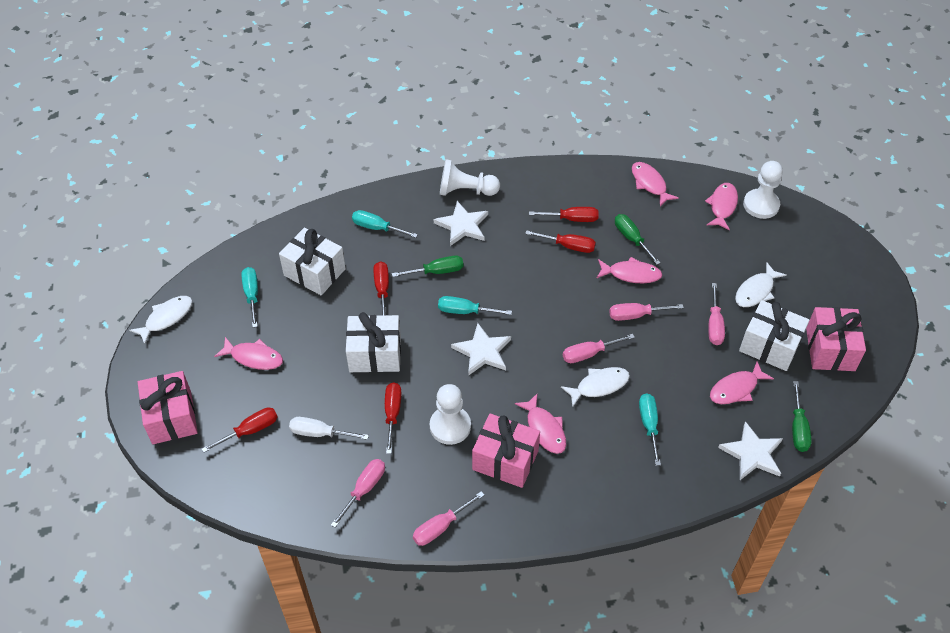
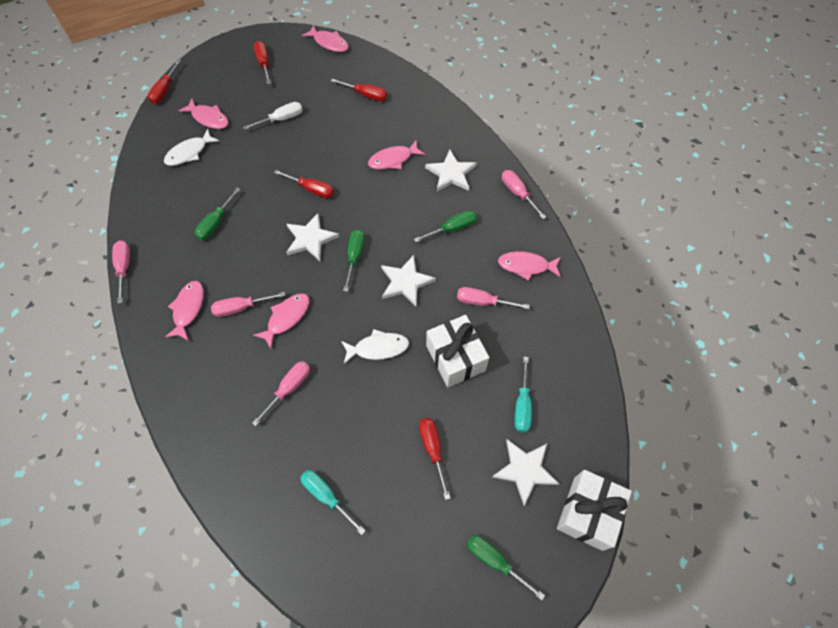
green screwdriver: 3 -> 4
pink gift: 3 -> 0
turquoise screwdriver: 4 -> 2
white fish: 3 -> 2
white gift: 3 -> 2
white pawn: 3 -> 0
white star: 3 -> 4

